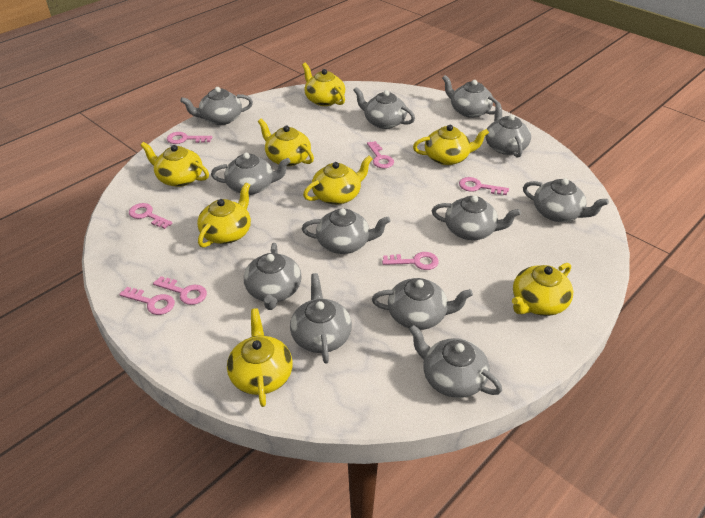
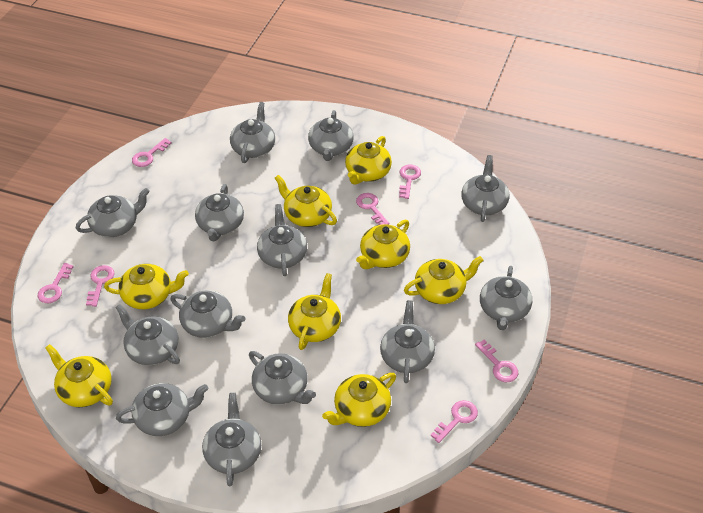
grey teapot: 12 -> 13

